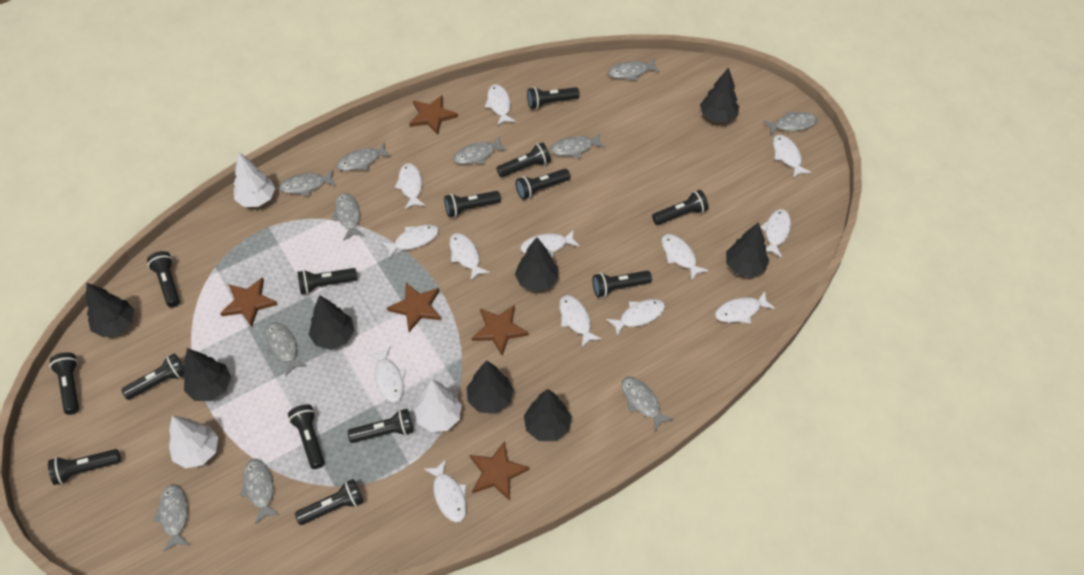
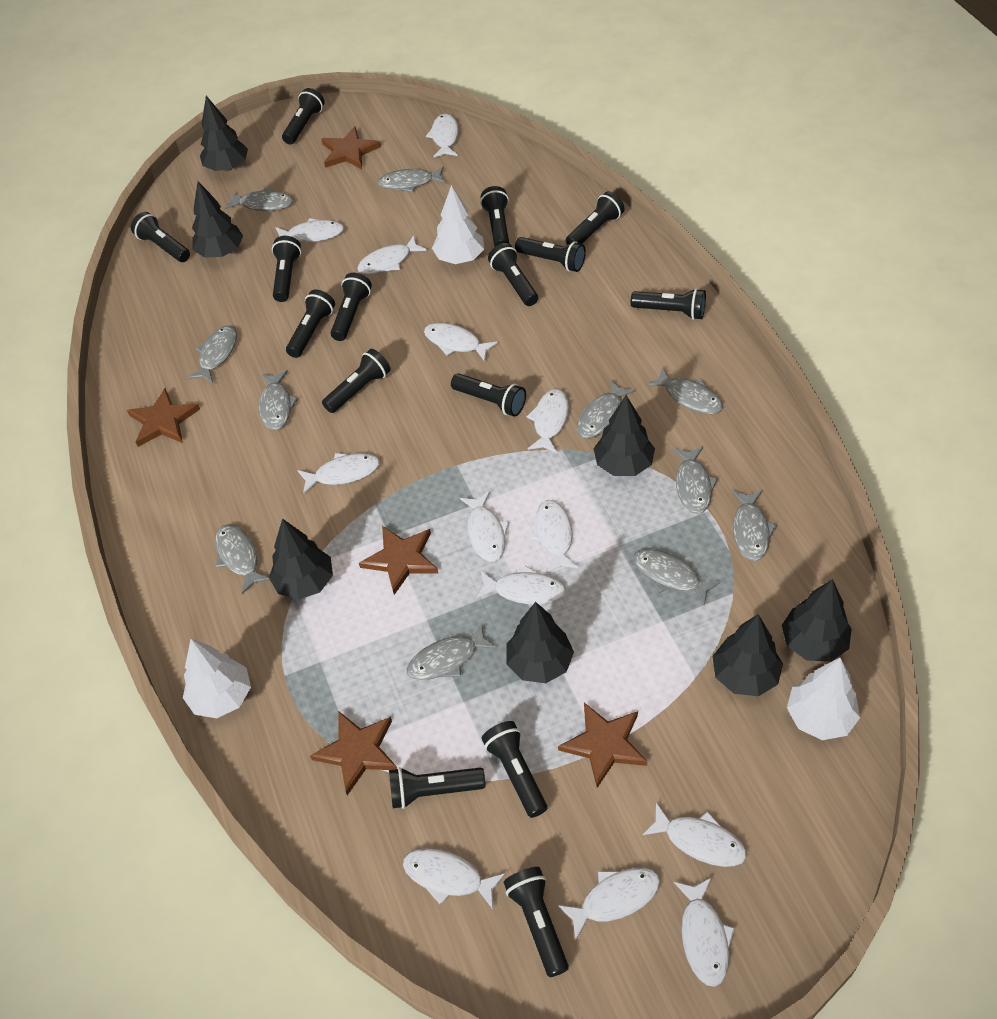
black flashlight: 14 -> 15
black tree: 8 -> 7

